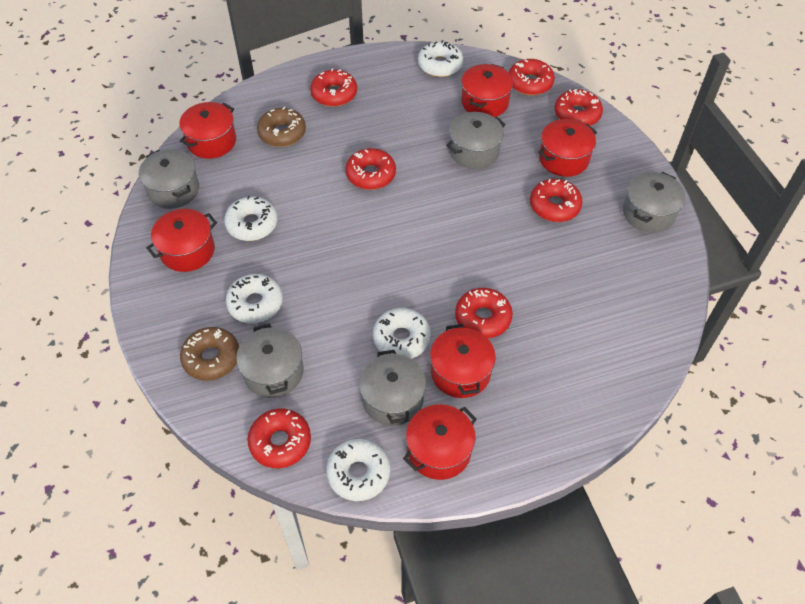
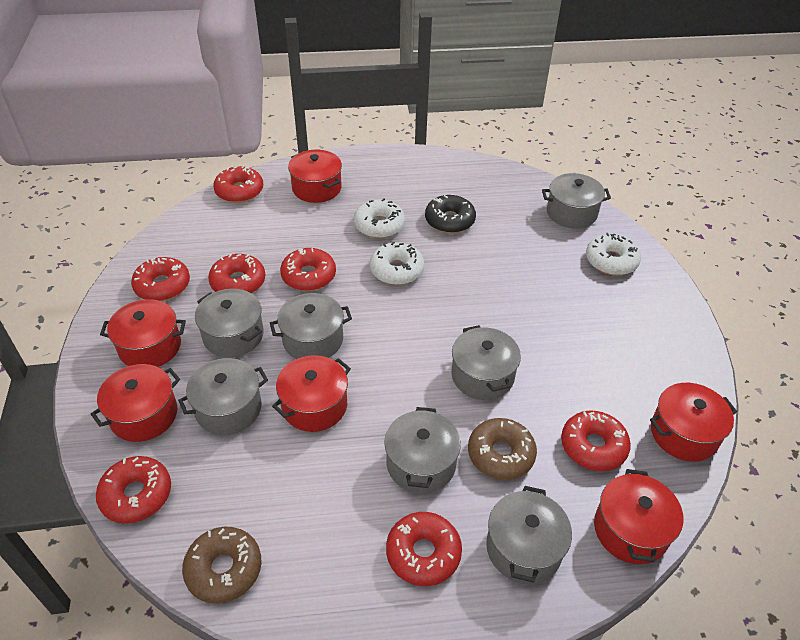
black donut: 0 -> 1
grey pot: 5 -> 7
white donut: 5 -> 3

